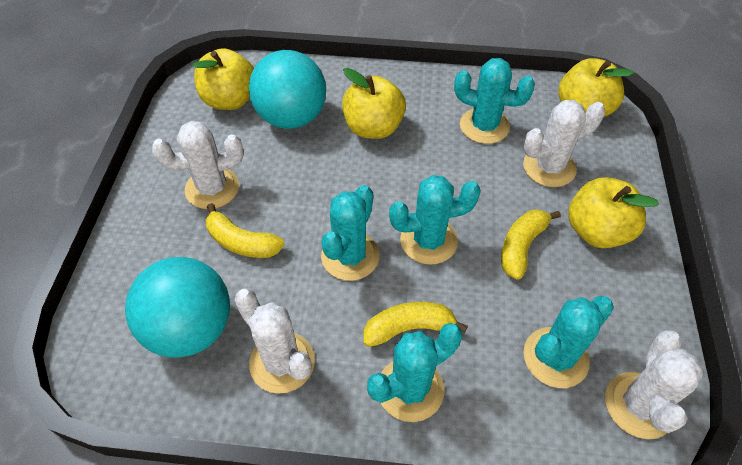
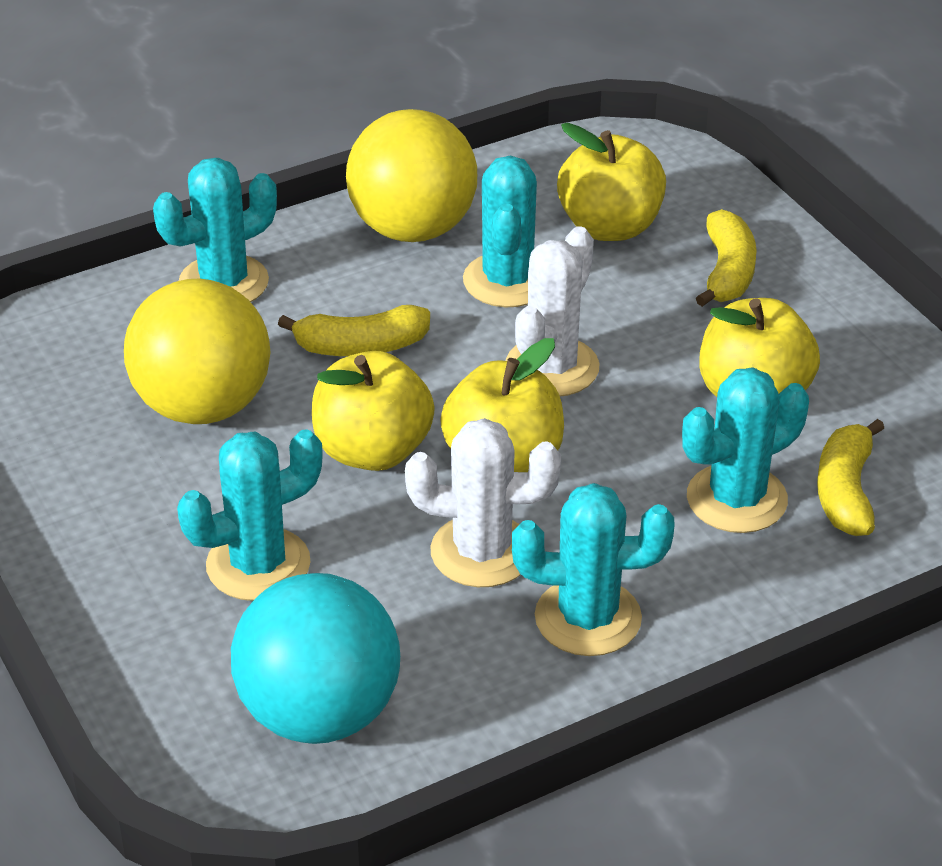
turquoise ball: 2 -> 1
white cactus: 4 -> 2
yellow ball: 0 -> 2

